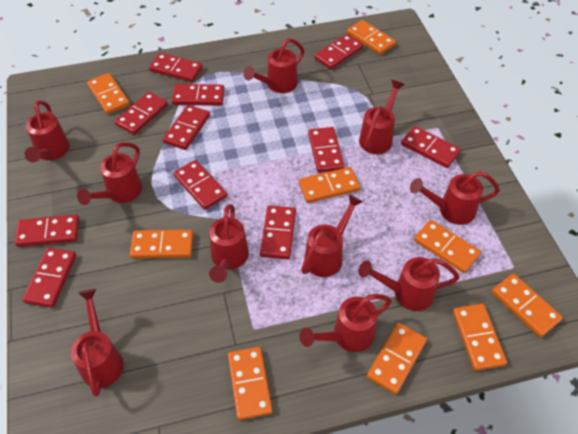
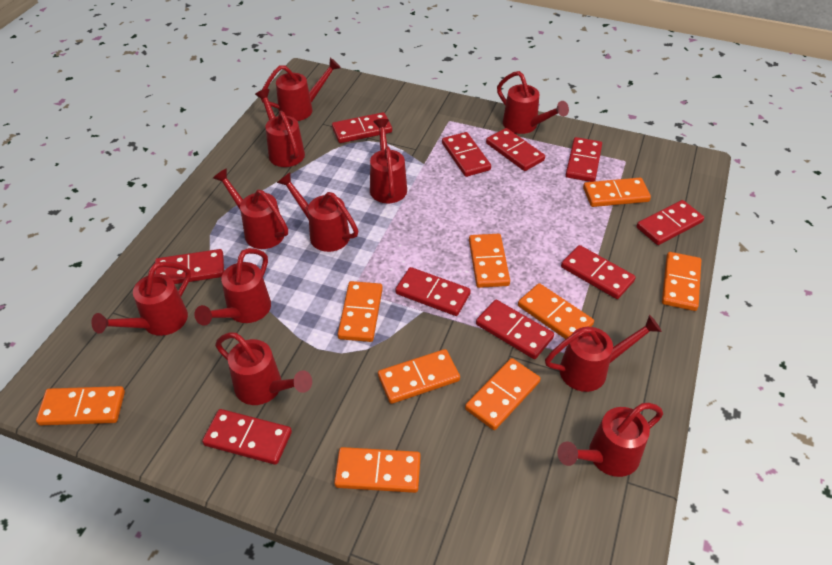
red domino: 11 -> 10
red watering can: 10 -> 11

